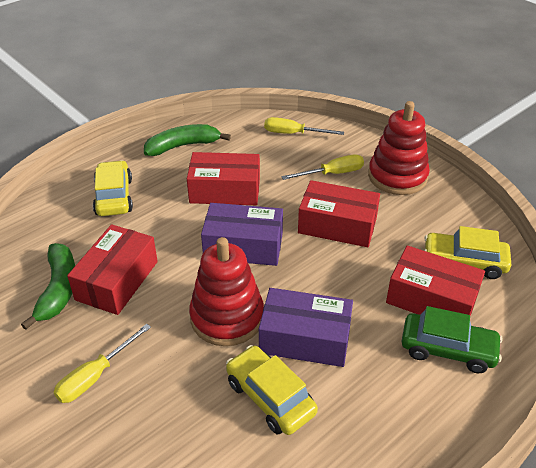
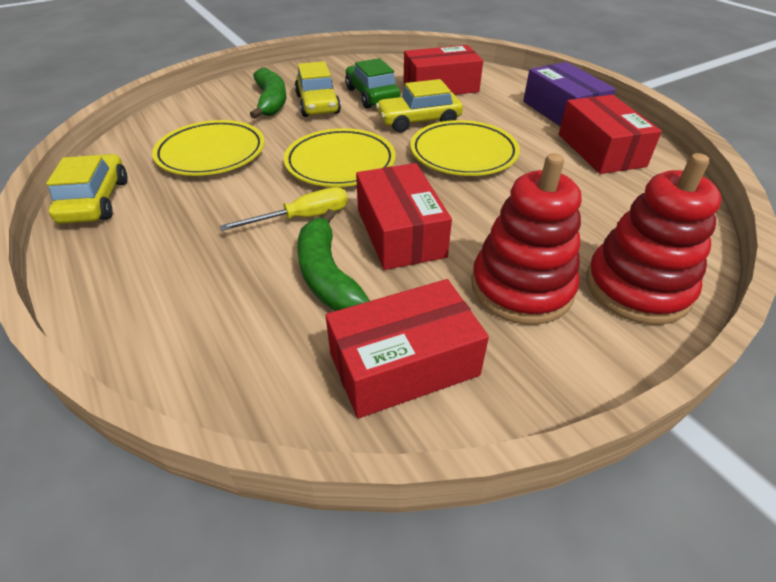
purple box: 2 -> 1
yellow plate: 0 -> 3
yellow screwdriver: 3 -> 1

